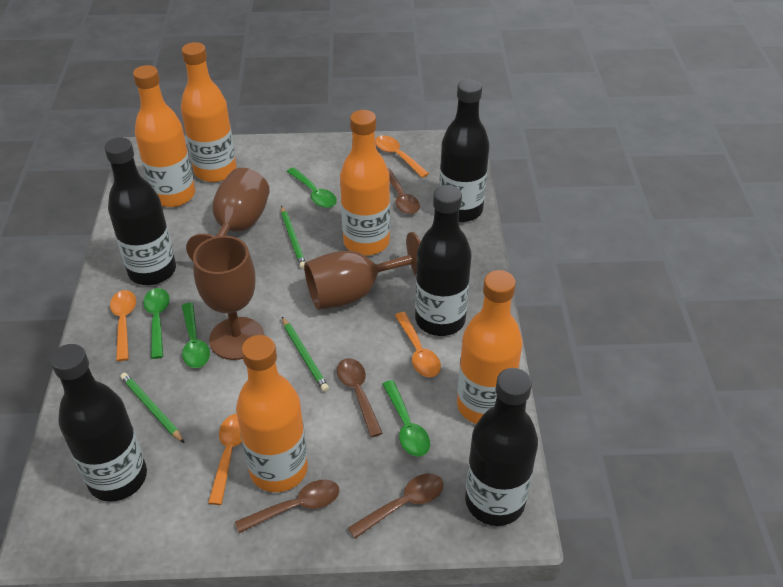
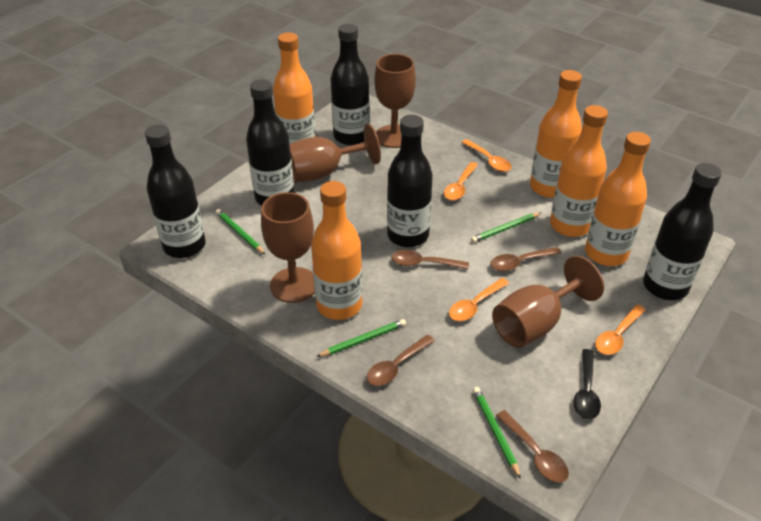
black spoon: 0 -> 1
brown goblet: 3 -> 4
green pencil: 3 -> 4
green spoon: 4 -> 0

